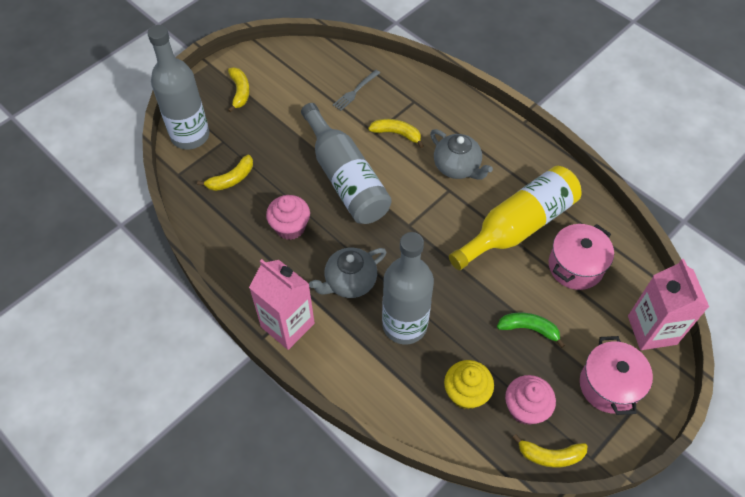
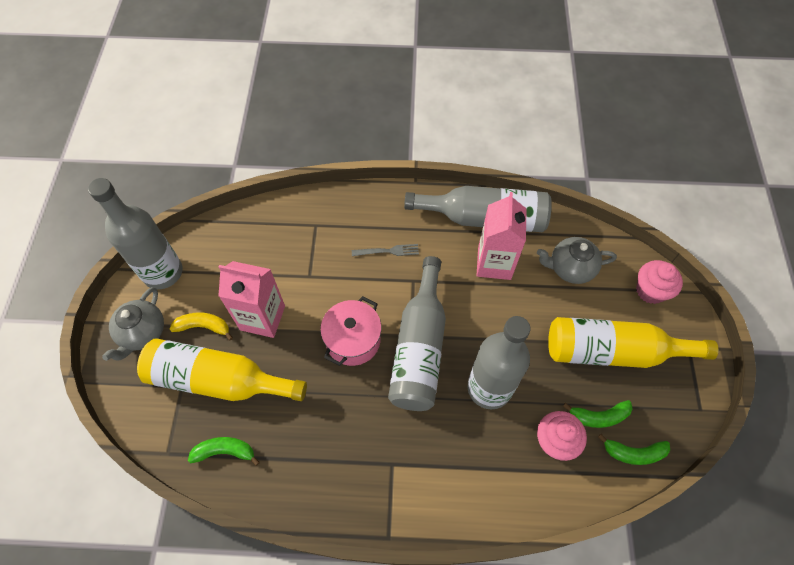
green banana: 1 -> 3
grey bottle: 3 -> 4
pink pot: 2 -> 1
yellow banana: 4 -> 1
yellow bottle: 1 -> 2
yellow cupcake: 1 -> 0

